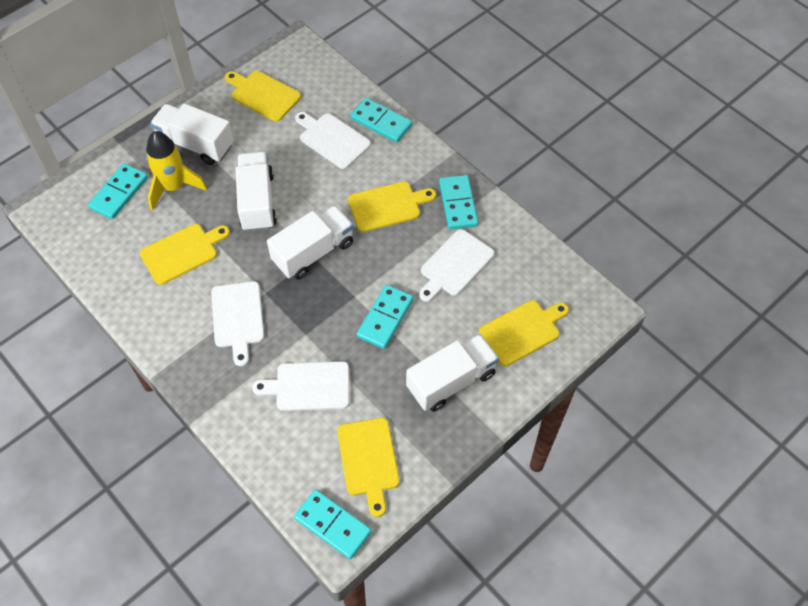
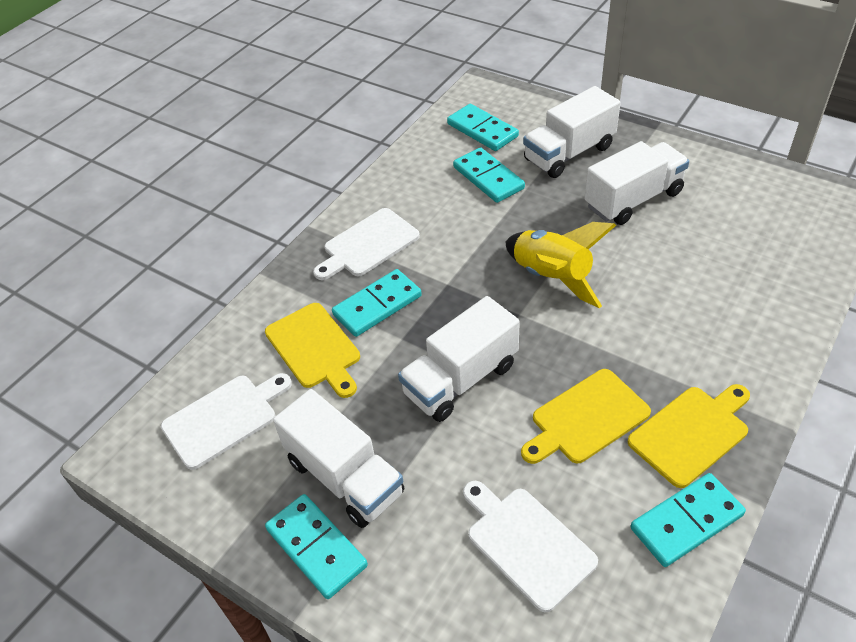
white cutting board: 4 -> 3
yellow cutting board: 5 -> 3

